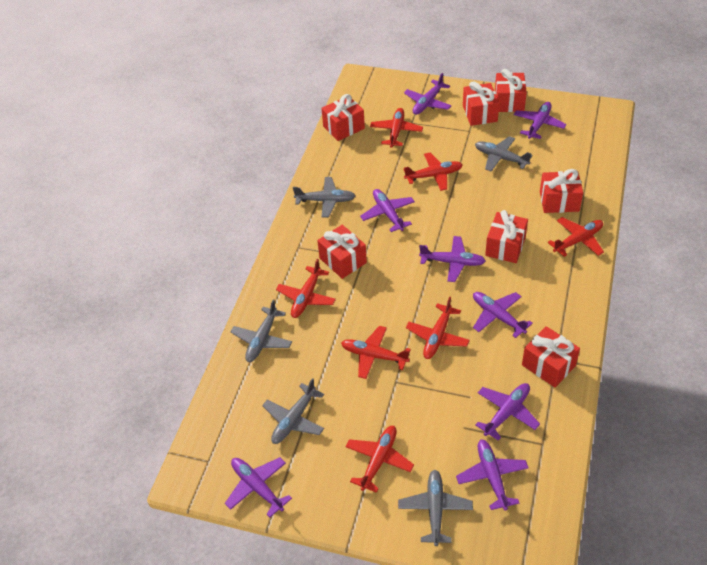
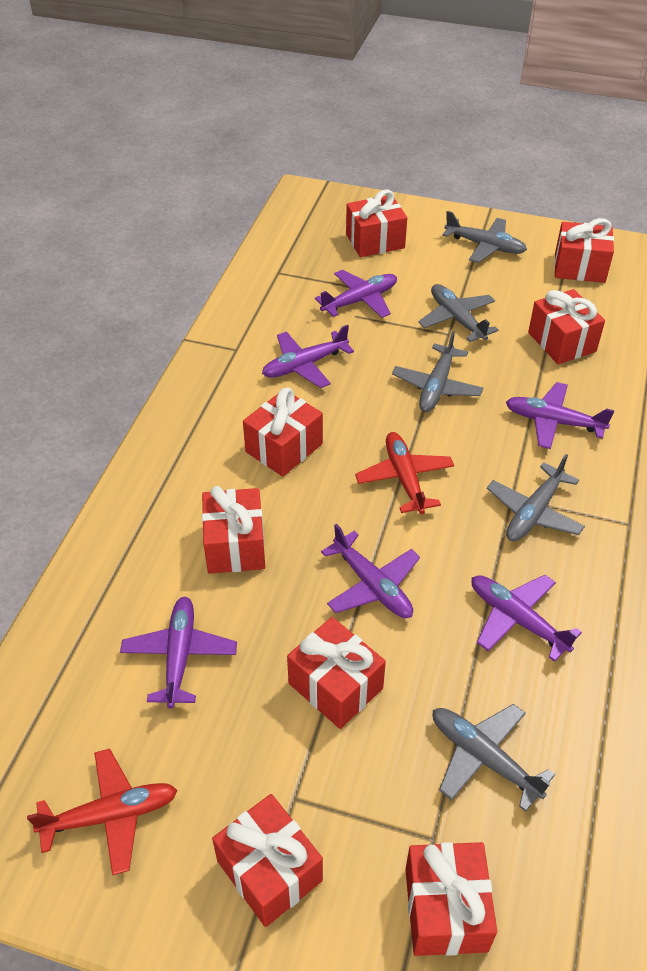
purple plane: 8 -> 6
red gift: 7 -> 8
red plane: 7 -> 2

